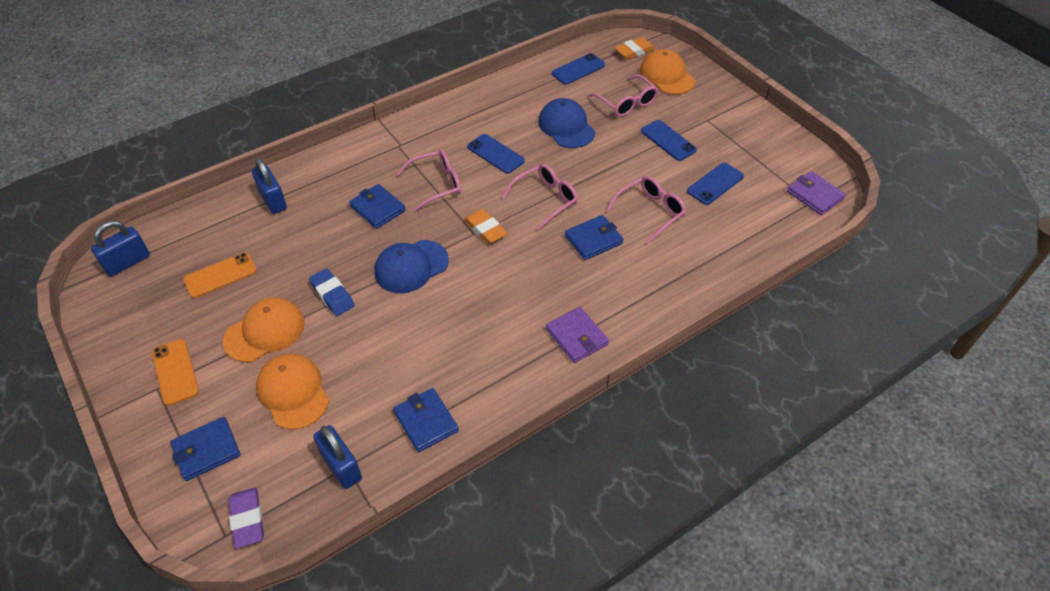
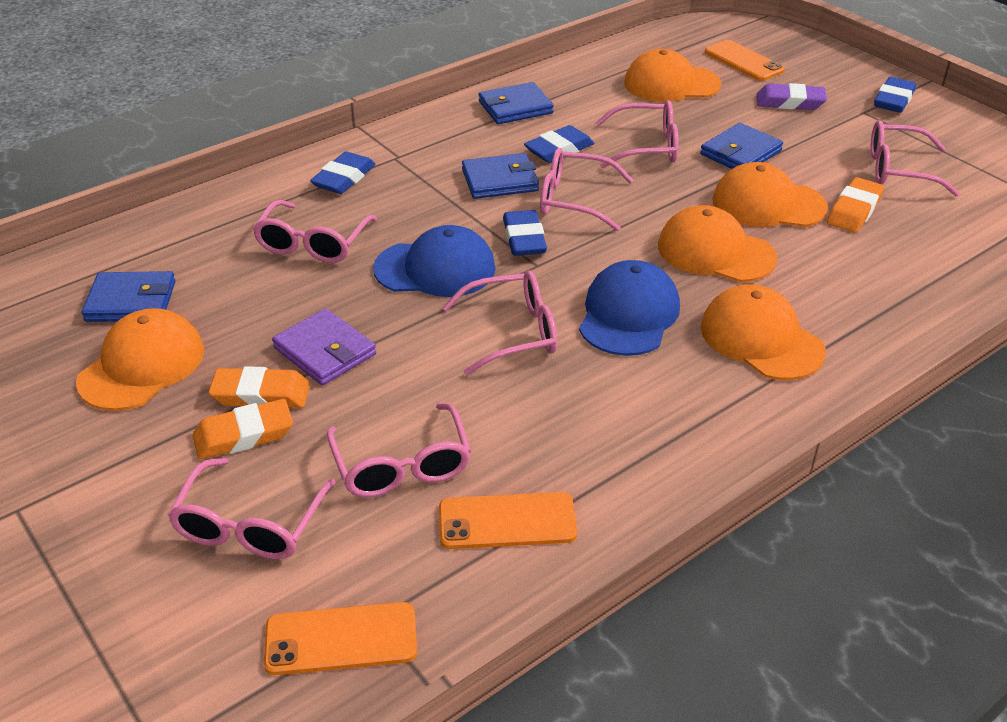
blue eraser: 1 -> 4
blue padlock: 3 -> 0
blue phone: 4 -> 0
orange cap: 3 -> 5
orange eraser: 2 -> 3
orange phone: 2 -> 3
pink glasses: 4 -> 7
purple wallet: 2 -> 1

